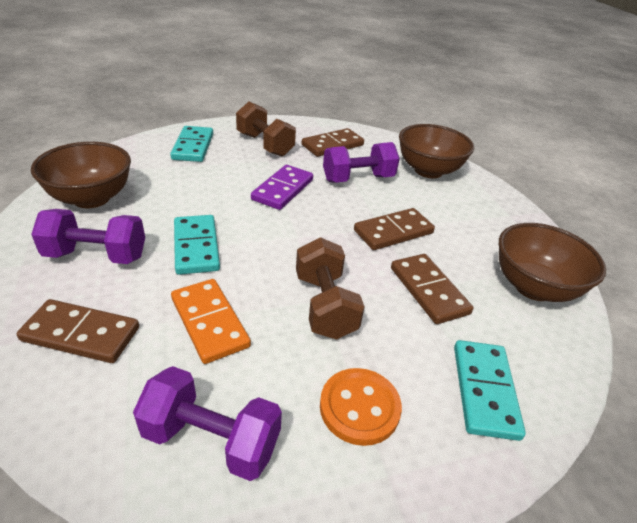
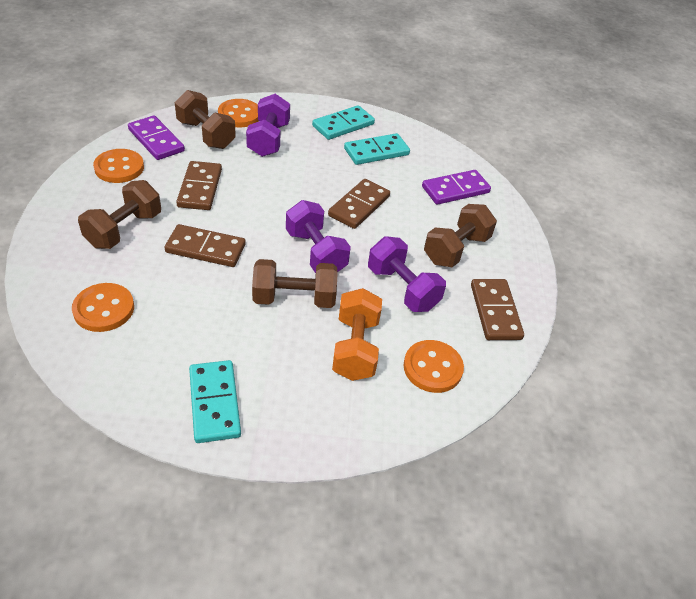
brown bowl: 3 -> 0
brown dumbbell: 2 -> 4
orange button: 1 -> 4
orange domino: 1 -> 0
orange dumbbell: 0 -> 1
purple domino: 1 -> 2

